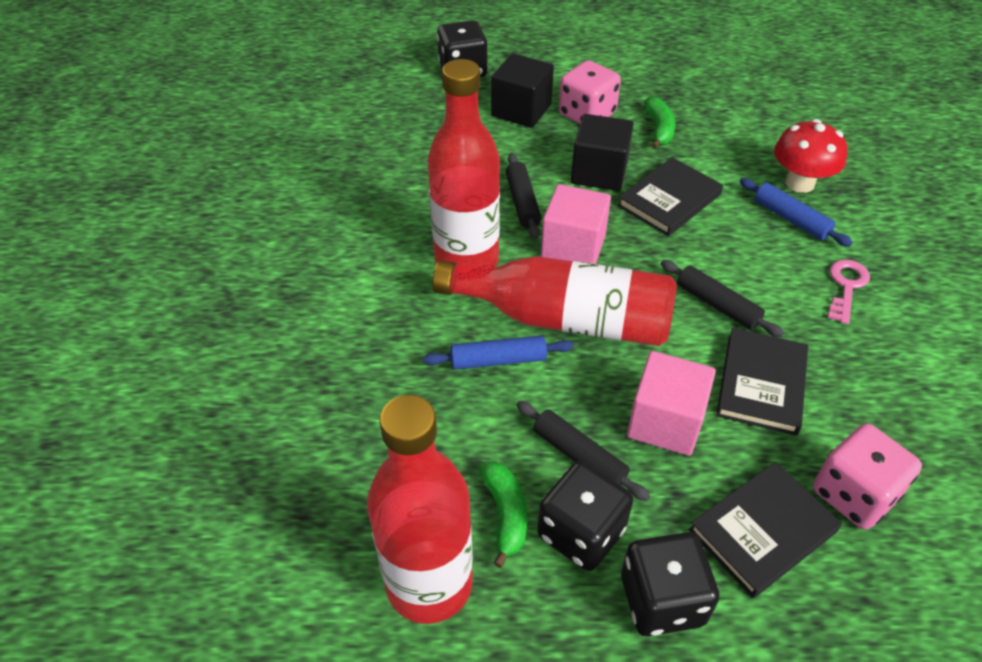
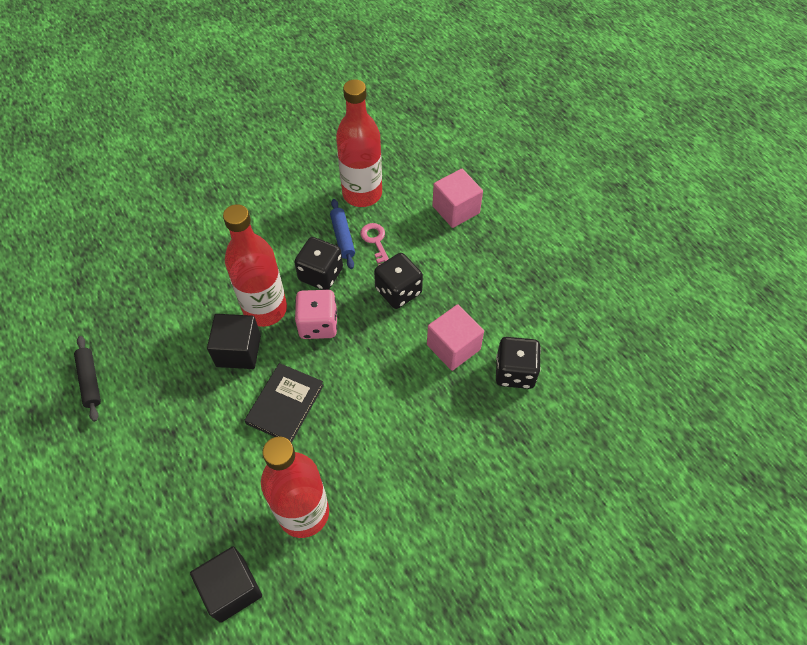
black book: 3 -> 1
black rolling pin: 3 -> 1
blue rolling pin: 2 -> 1
green banana: 2 -> 0
pink dice: 2 -> 1
red mushroom: 1 -> 0

